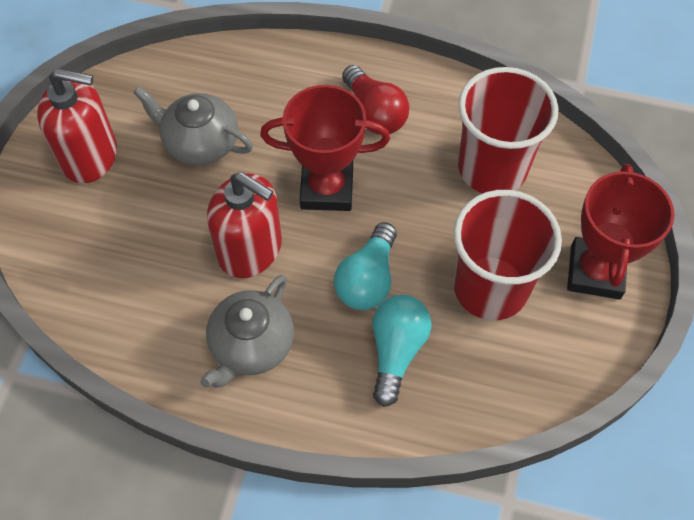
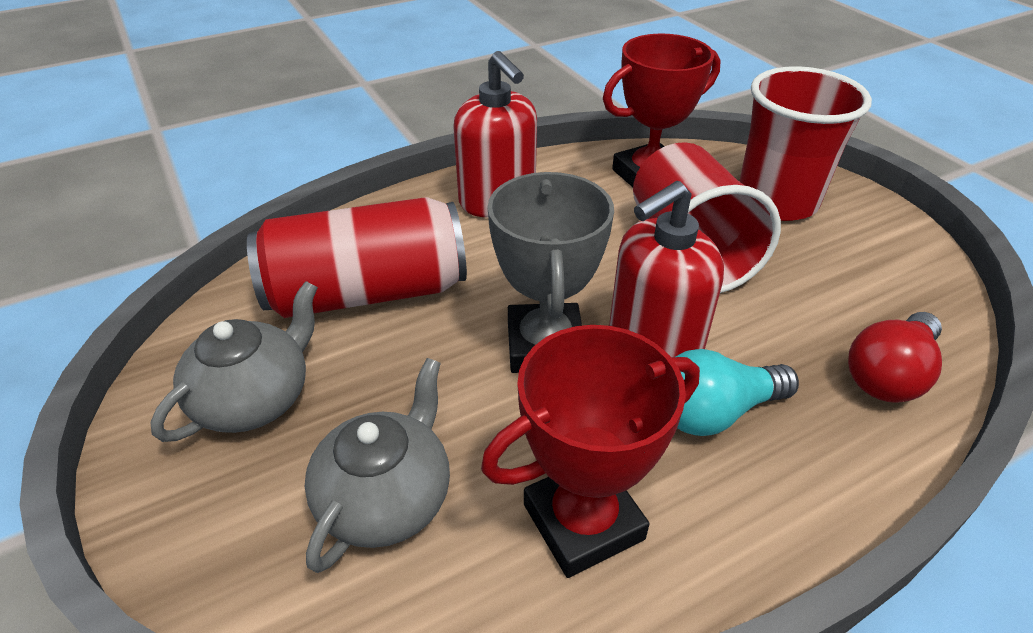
grey trophy: 0 -> 1
red can: 0 -> 1
turquoise light bulb: 2 -> 1

